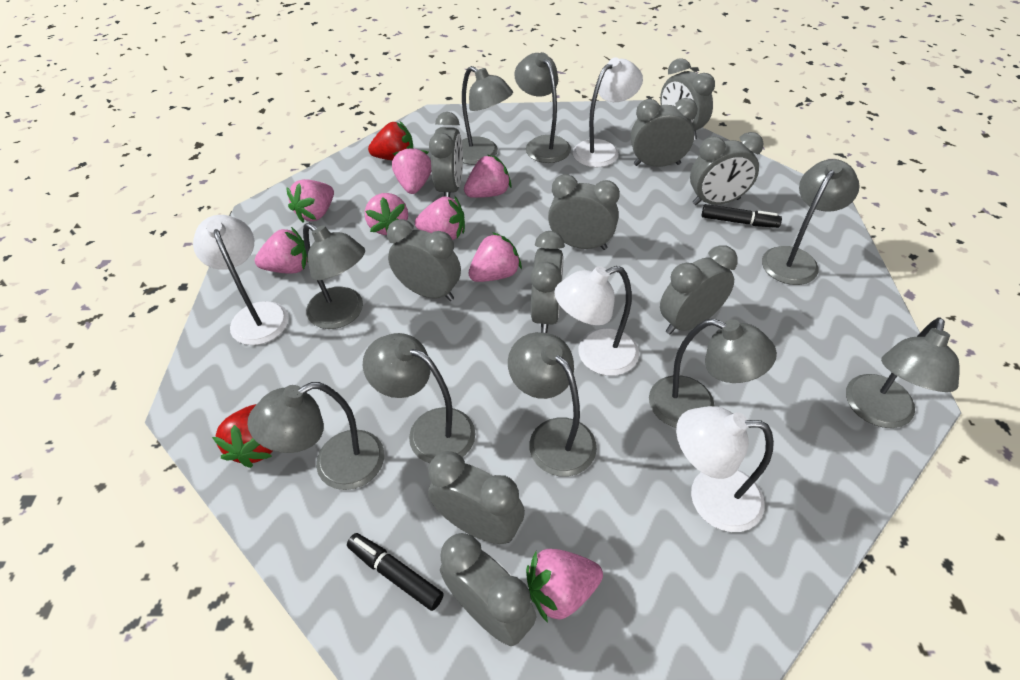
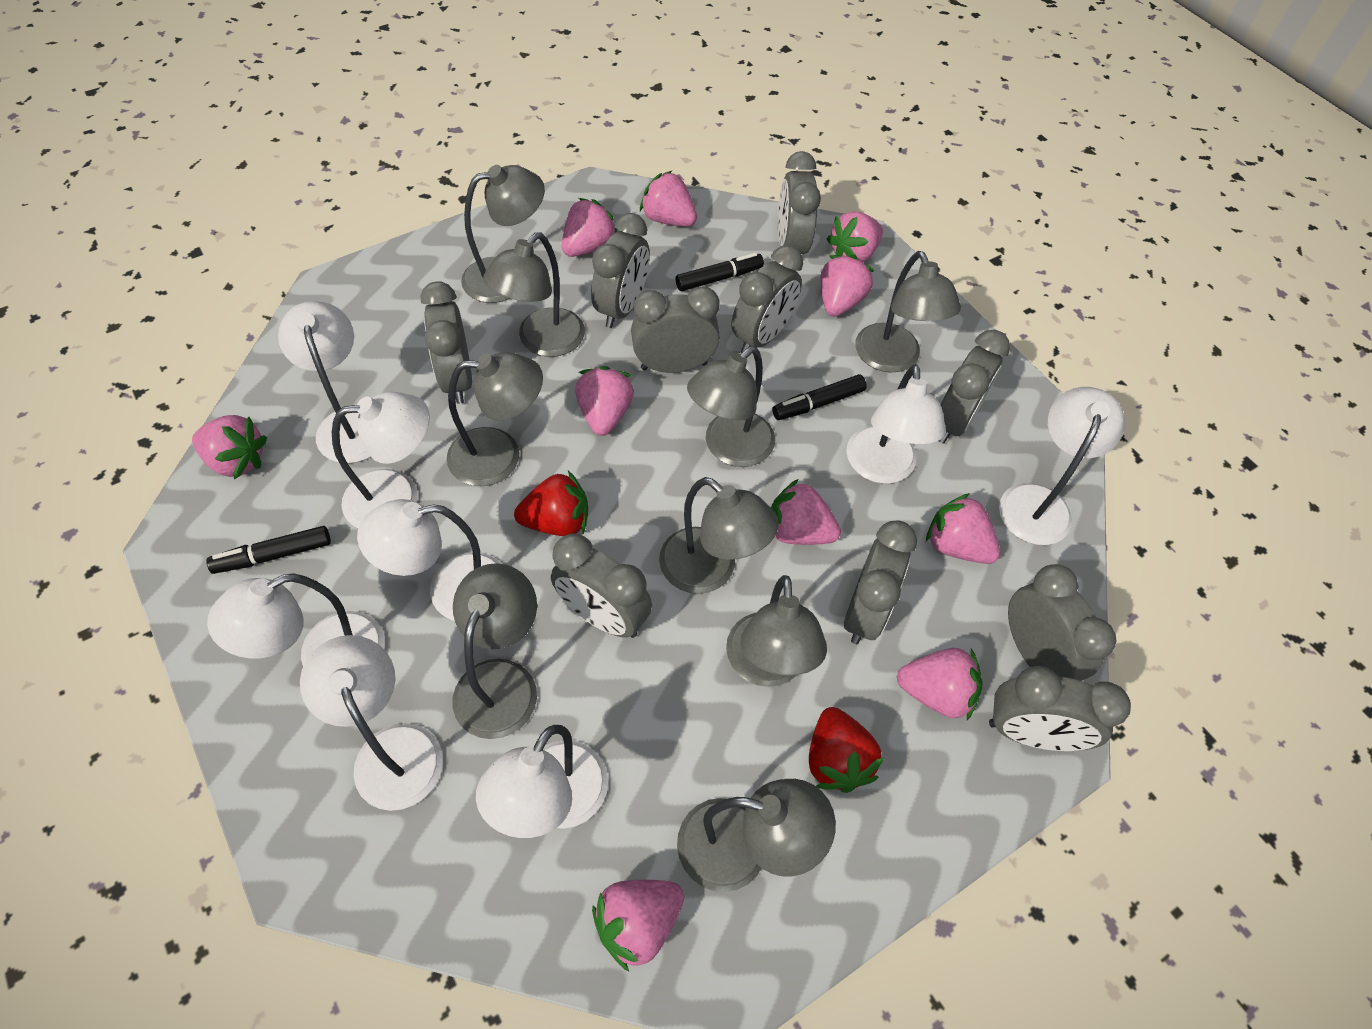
black marker: 2 -> 3
pink strawberry: 8 -> 10
white lamp: 4 -> 8

